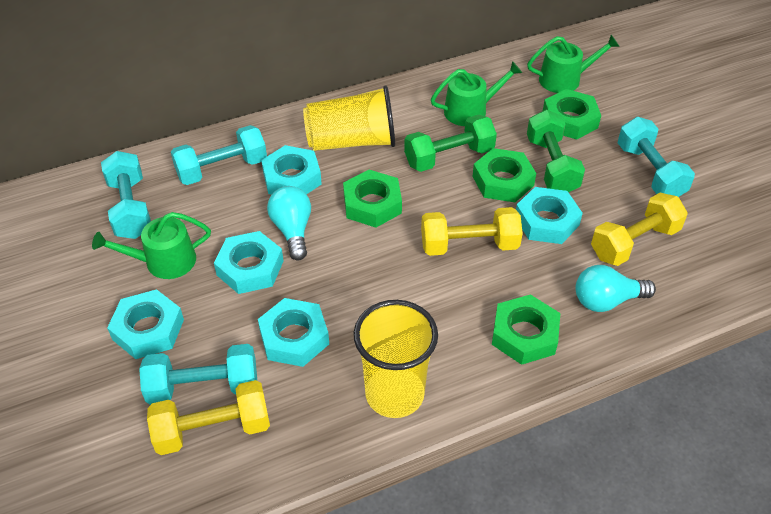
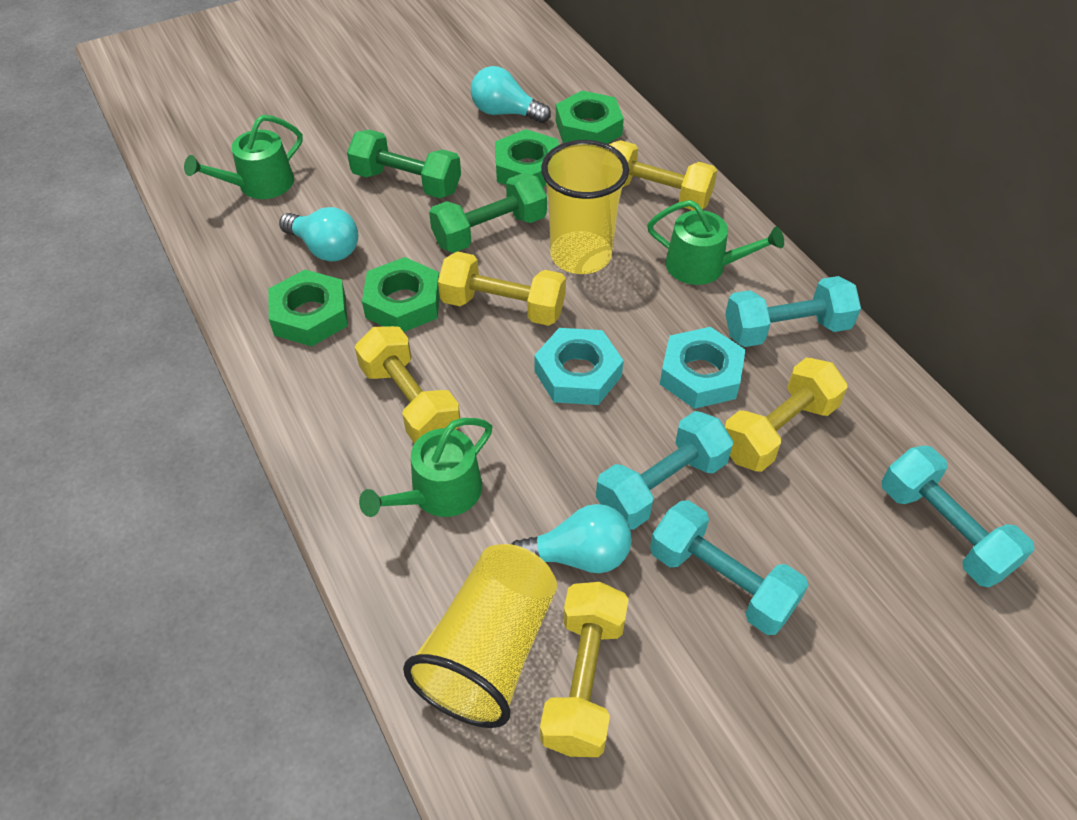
turquoise light bulb: 2 -> 3
turquoise nut: 5 -> 2
yellow dumbbell: 3 -> 5

